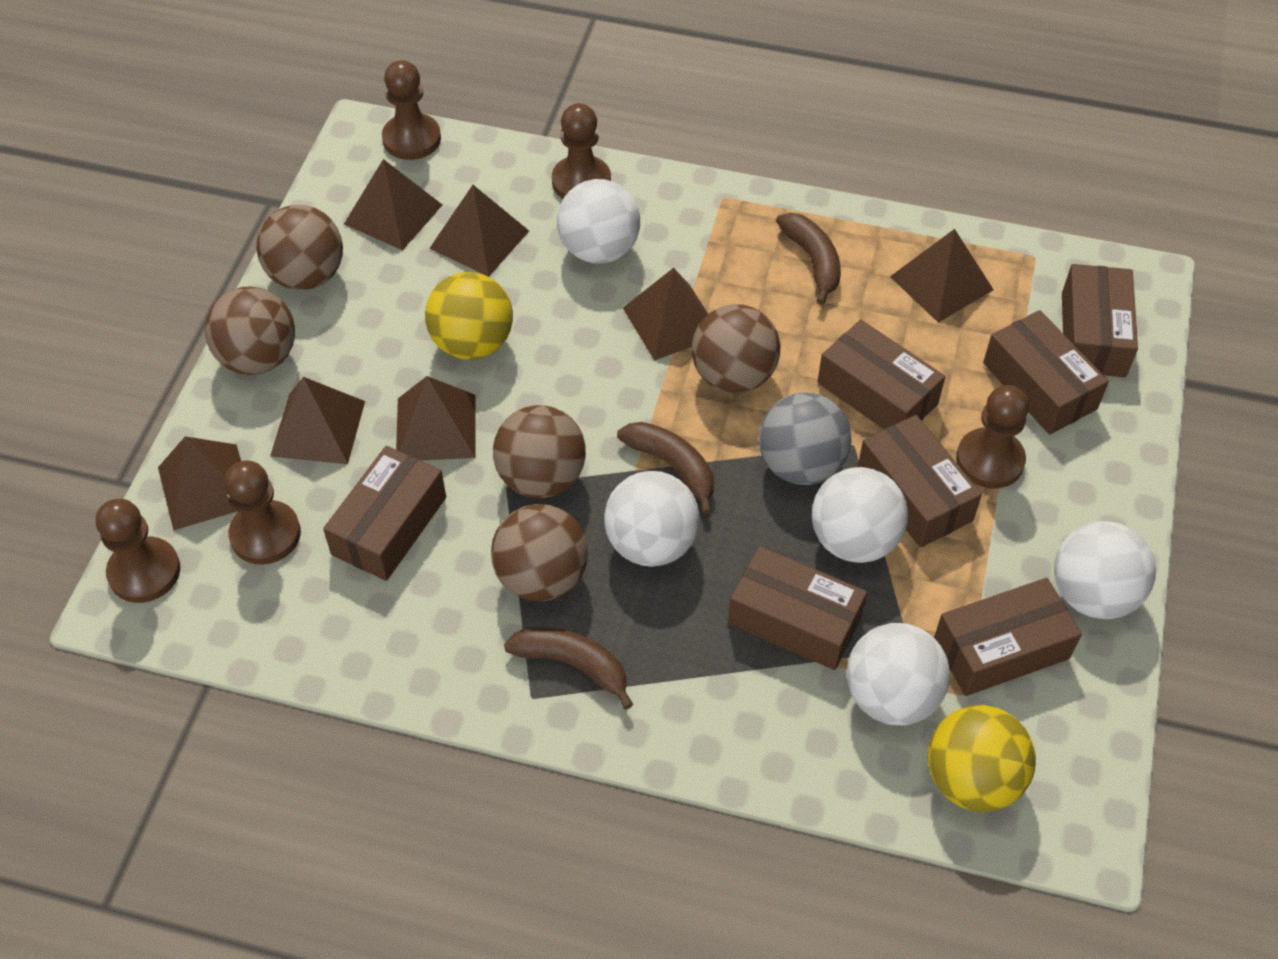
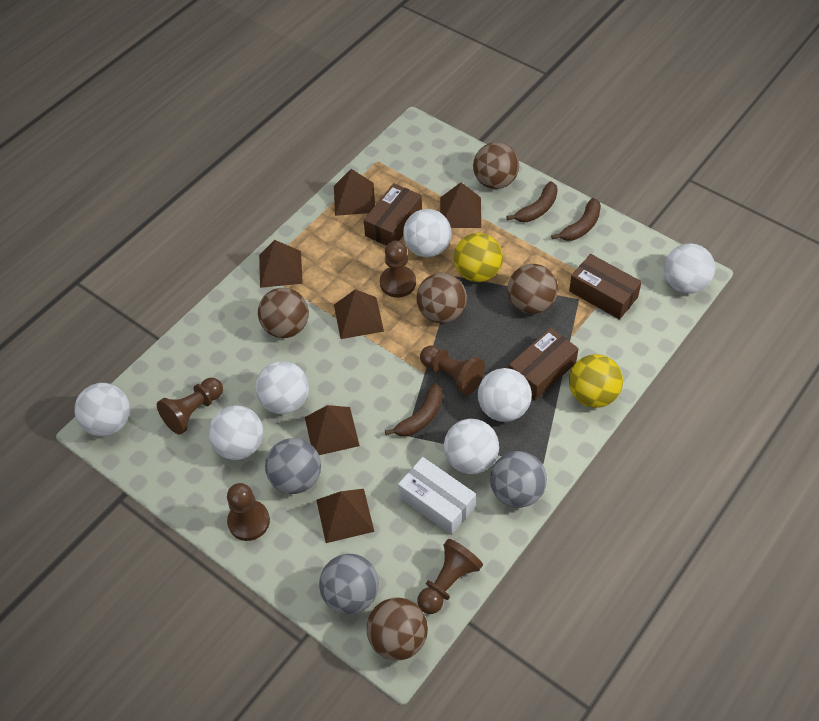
brown box: 7 -> 3
brown pyramid: 7 -> 6
grey ball: 1 -> 3
white ball: 5 -> 7
white box: 0 -> 1

